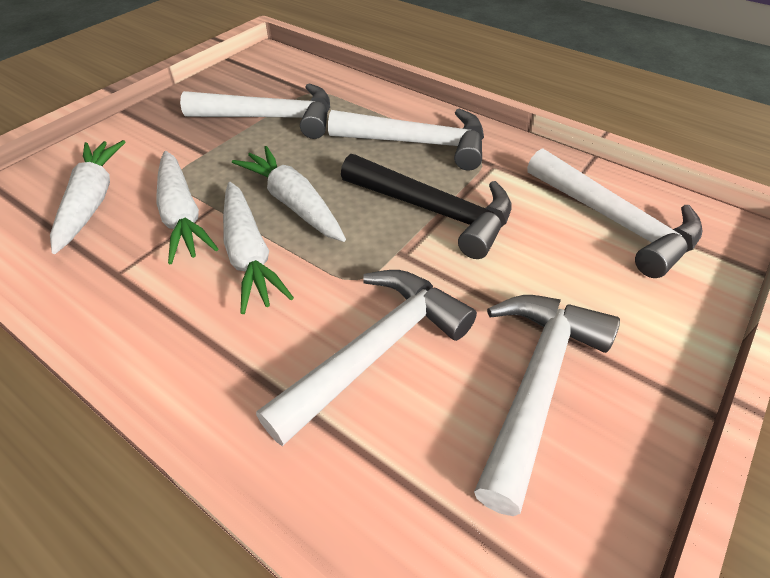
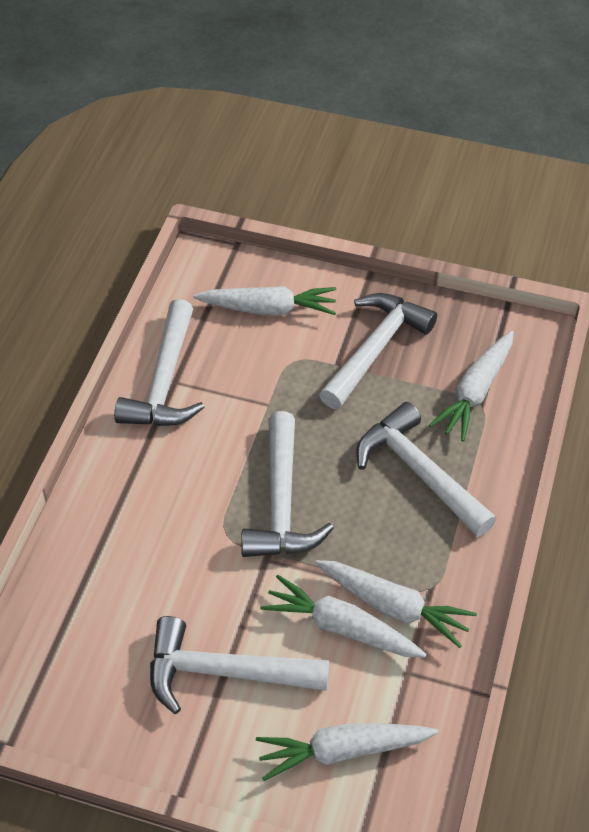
black hammer: 1 -> 0
white carrot: 4 -> 5

